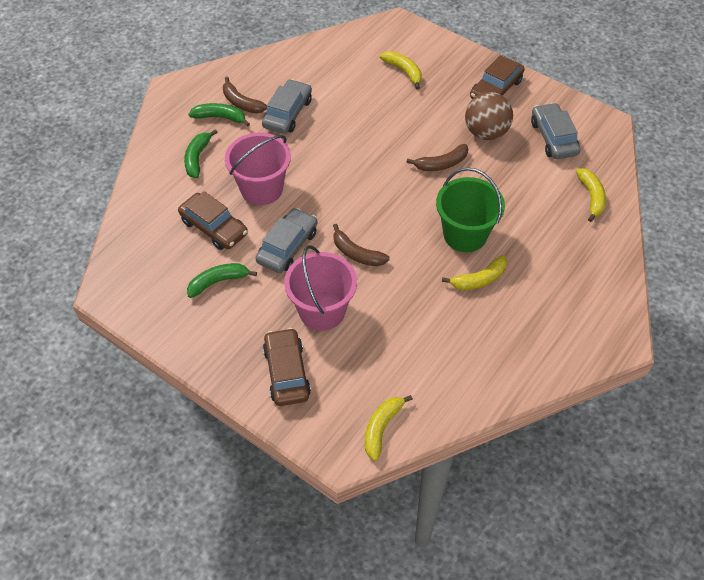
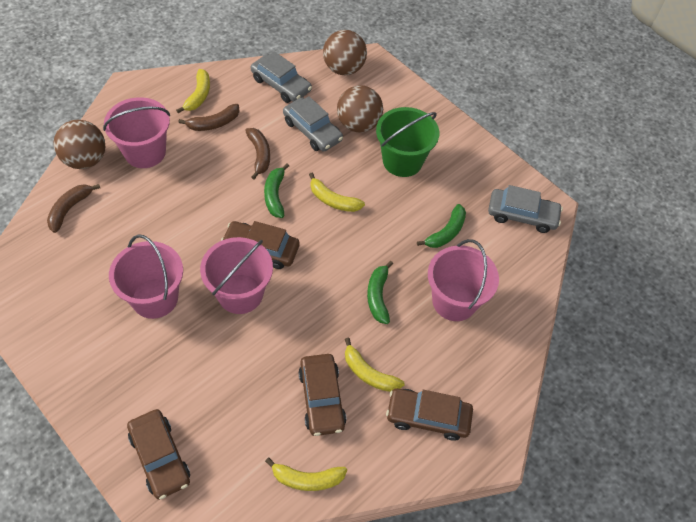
brown ball: 1 -> 3
brown car: 3 -> 4
pink bucket: 2 -> 4

